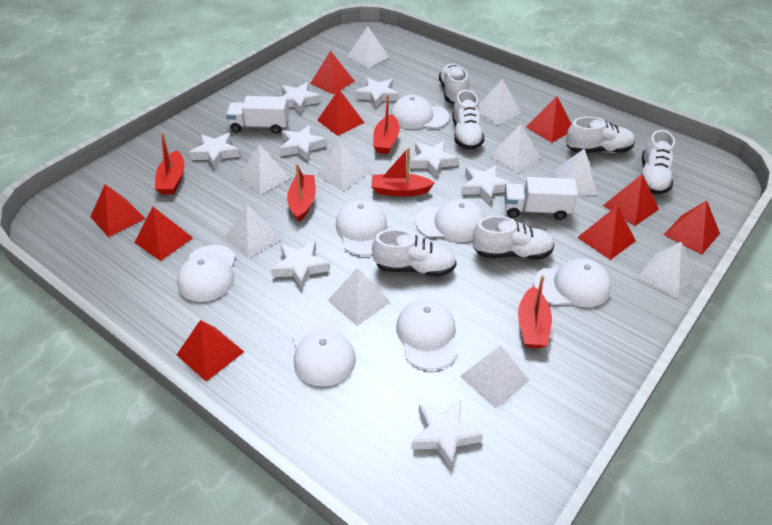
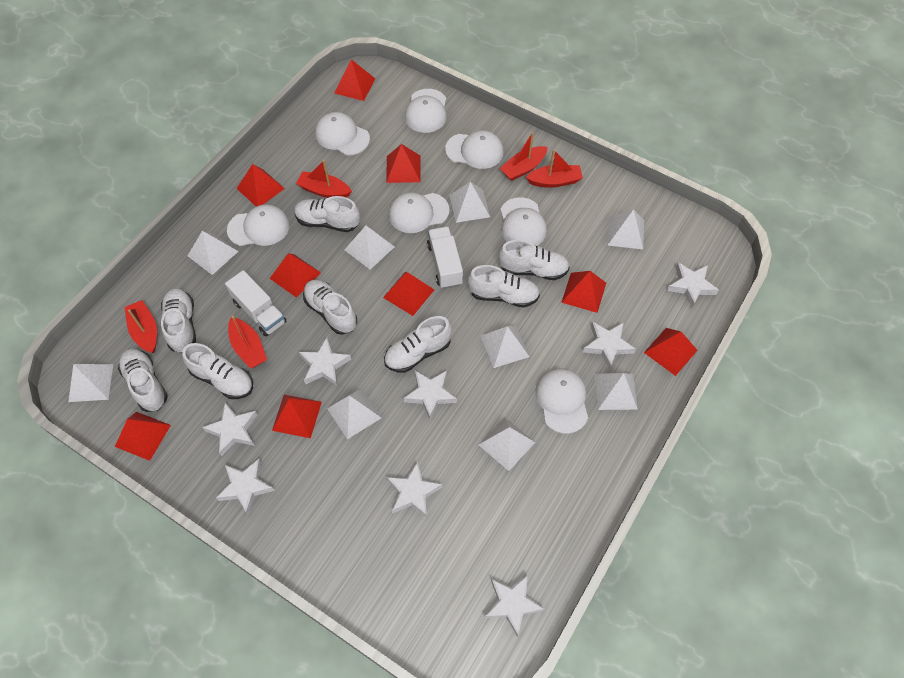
white pyramid: 10 -> 9
white shoe: 6 -> 8

